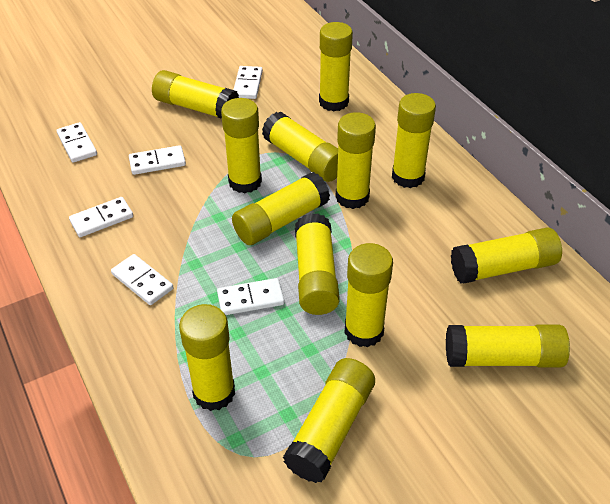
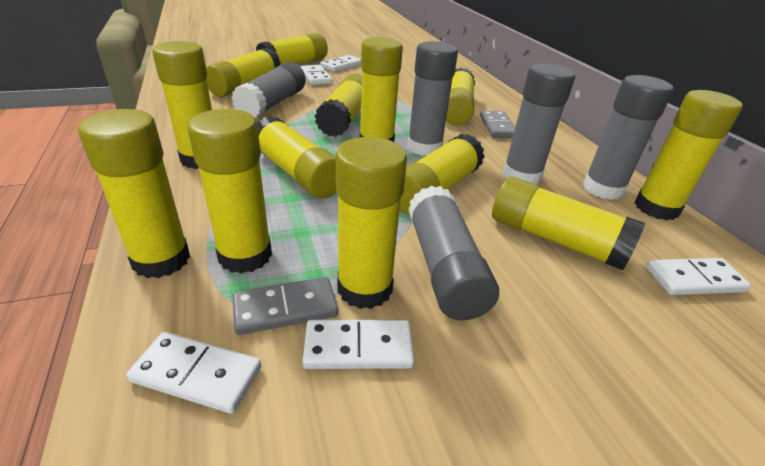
grey domino: 0 -> 2
grey glue stick: 0 -> 5
white domino: 6 -> 5

